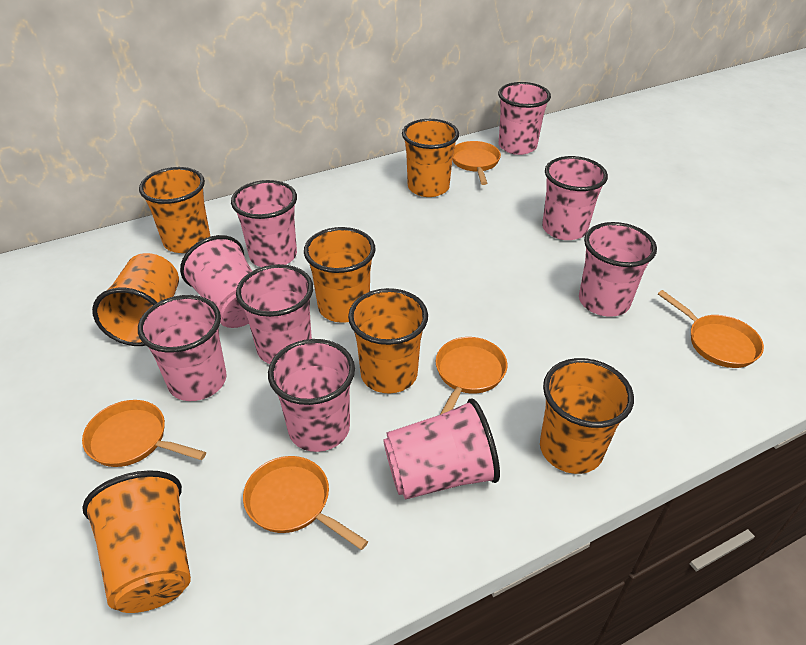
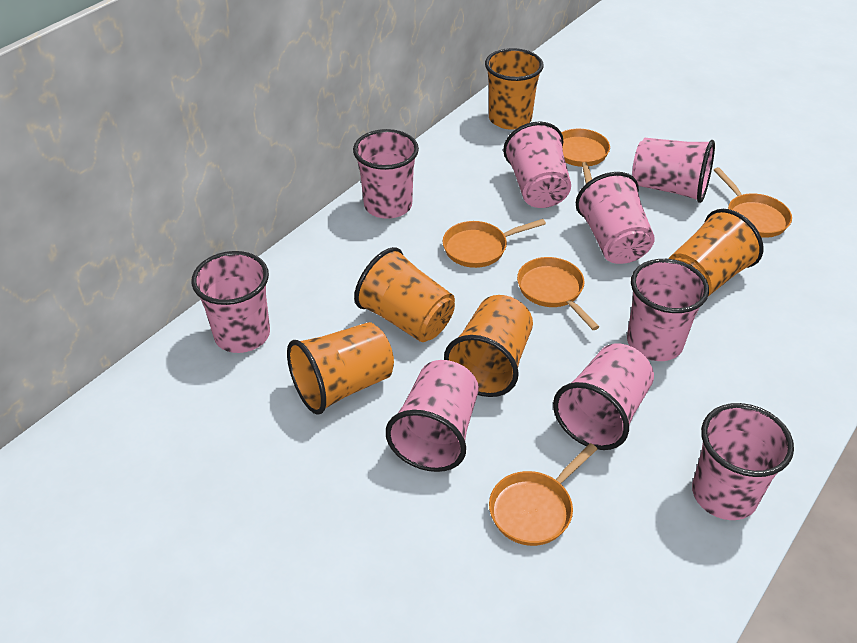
orange cup: 7 -> 5

